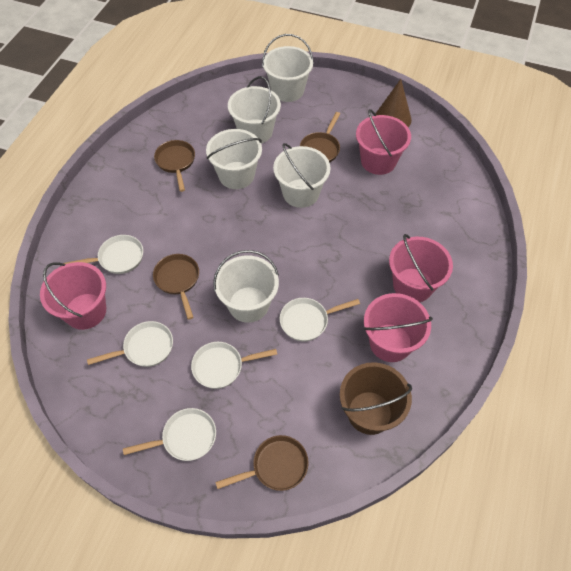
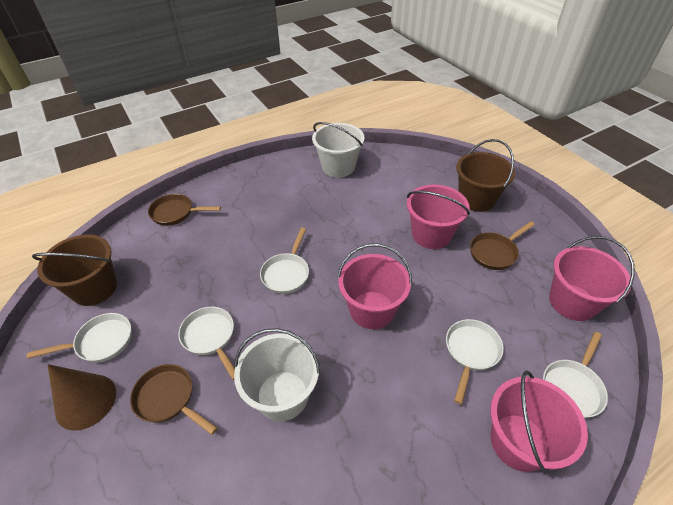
brown bucket: 1 -> 2
brown pan: 4 -> 3
white bucket: 5 -> 2

